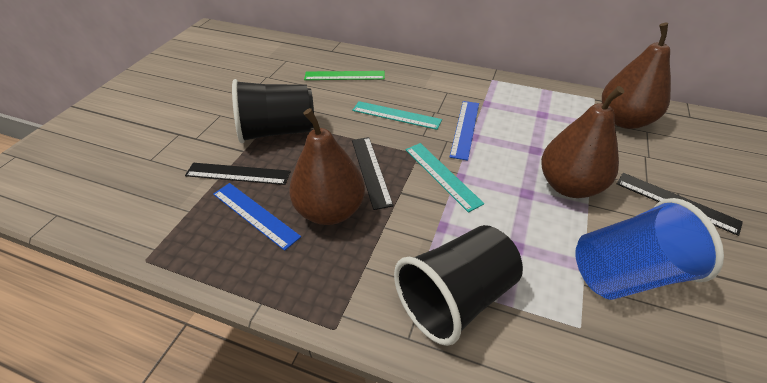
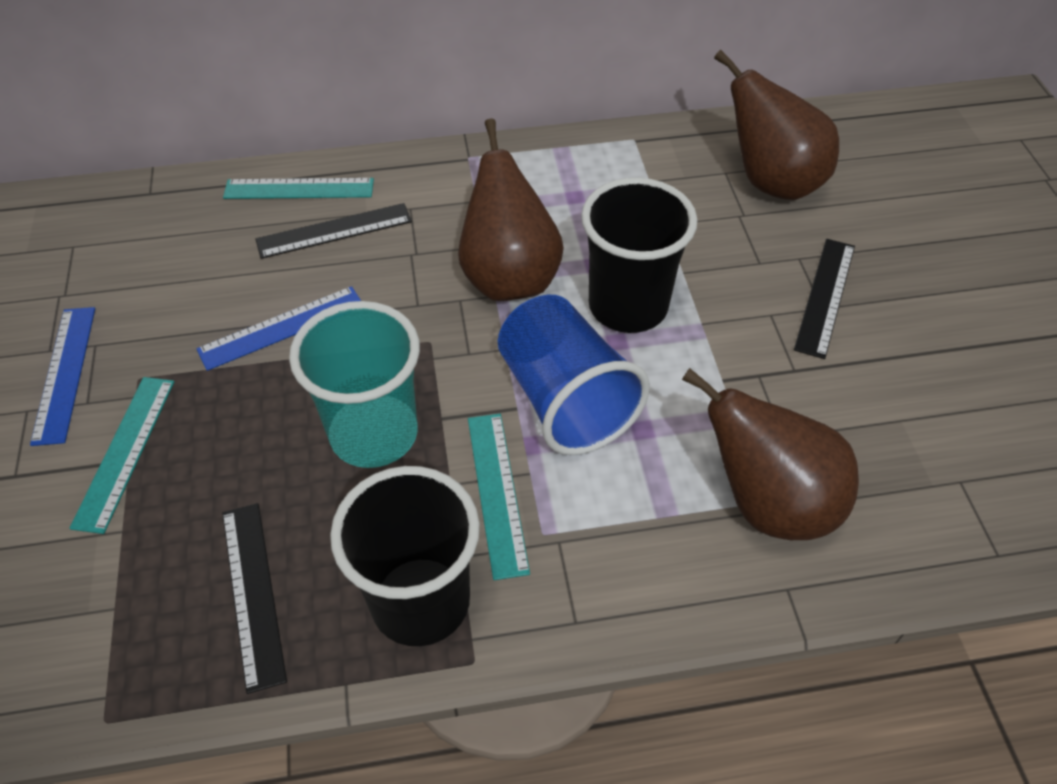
green ruler: 1 -> 0
turquoise cup: 0 -> 1
turquoise ruler: 2 -> 3

